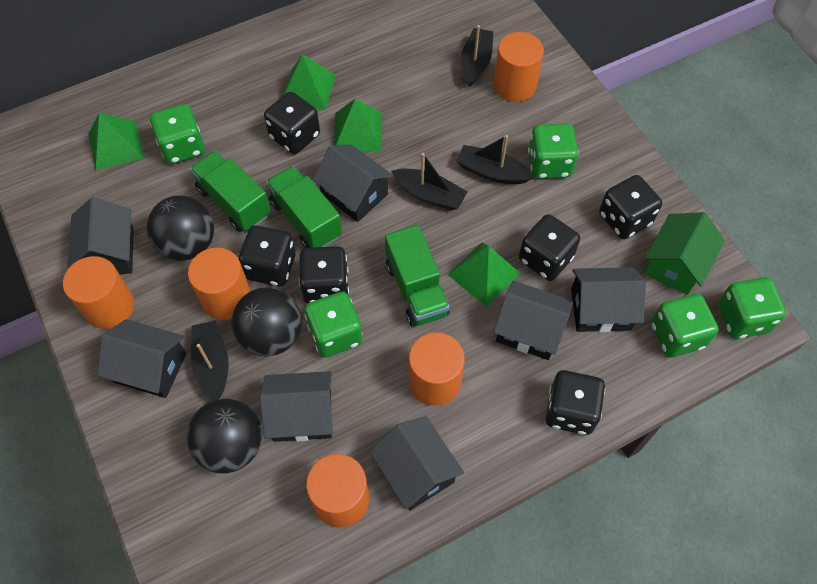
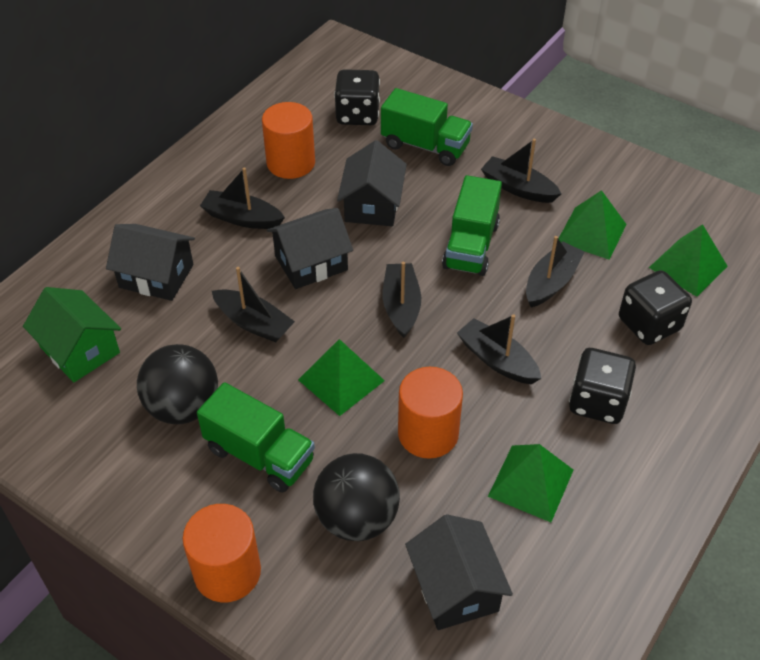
black ball: 3 -> 2
black boat: 4 -> 6
black dice: 6 -> 3
black house: 7 -> 4
green dice: 5 -> 0
orange cylinder: 5 -> 3

